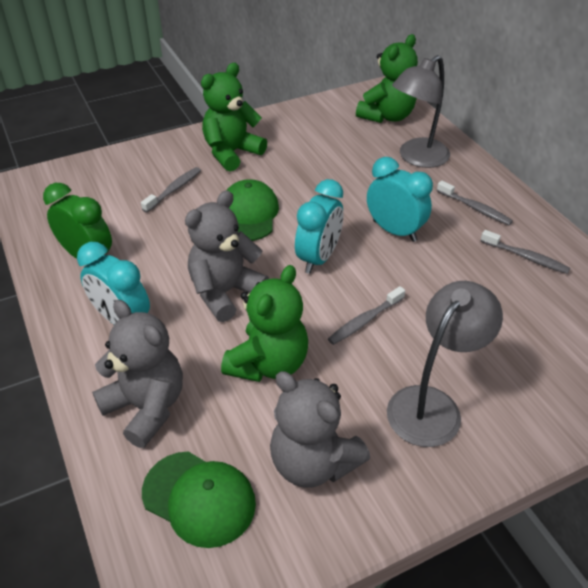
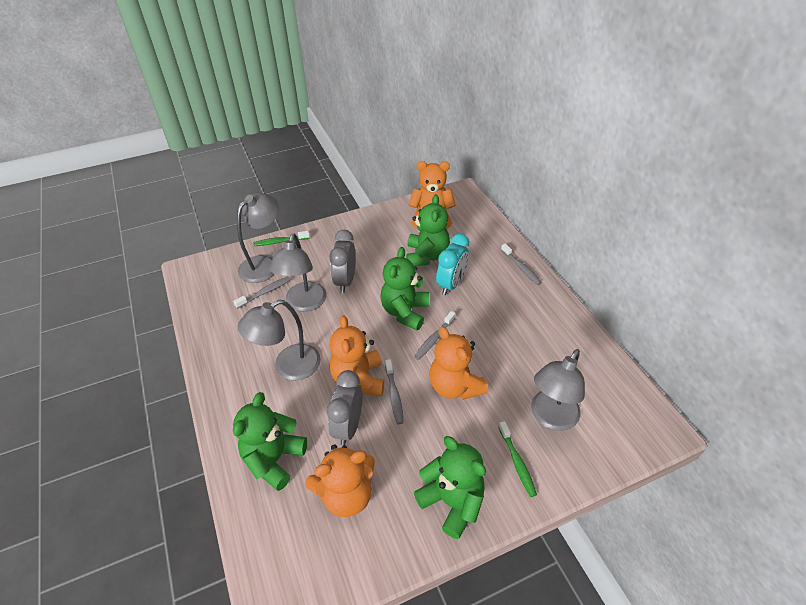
green cap: 2 -> 0
green clock: 1 -> 0
green teddy bear: 3 -> 4
green toothbrush: 0 -> 2
grey clock: 0 -> 2
grey lamp: 2 -> 4
grey teddy bear: 3 -> 0
orange teddy bear: 0 -> 4
turquoise clock: 3 -> 1

